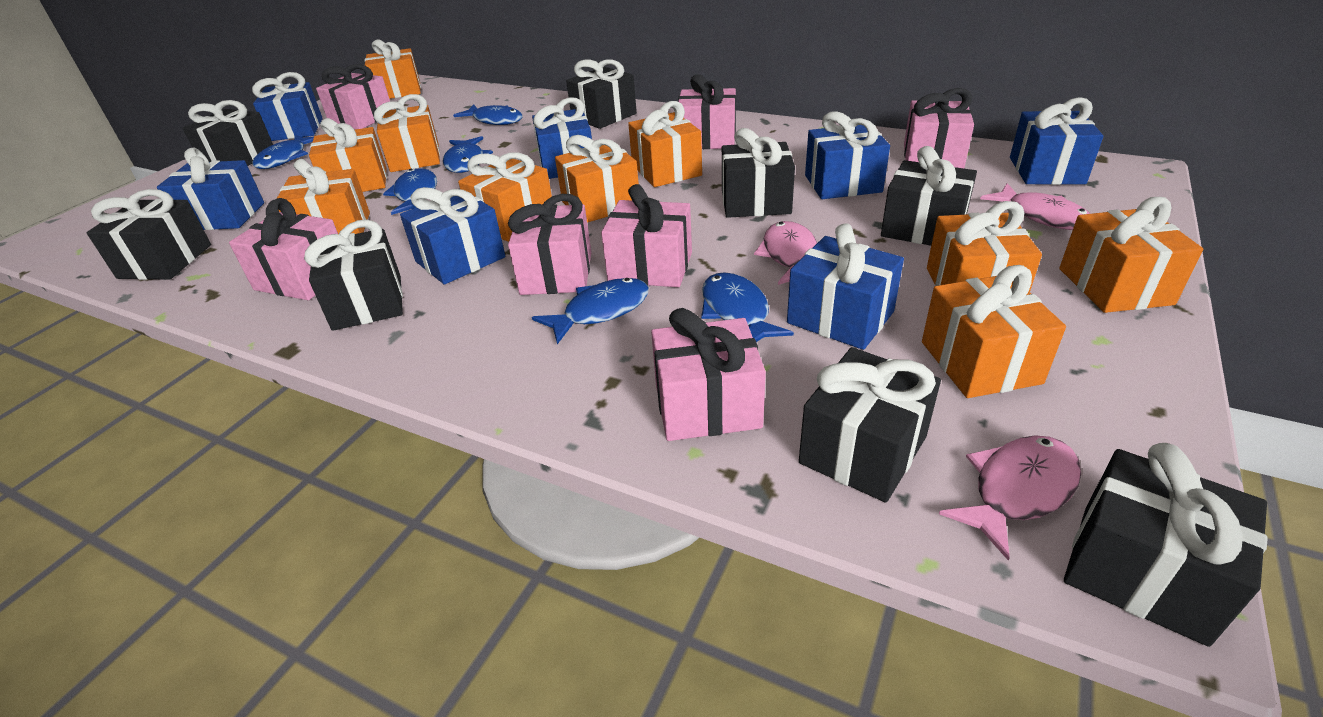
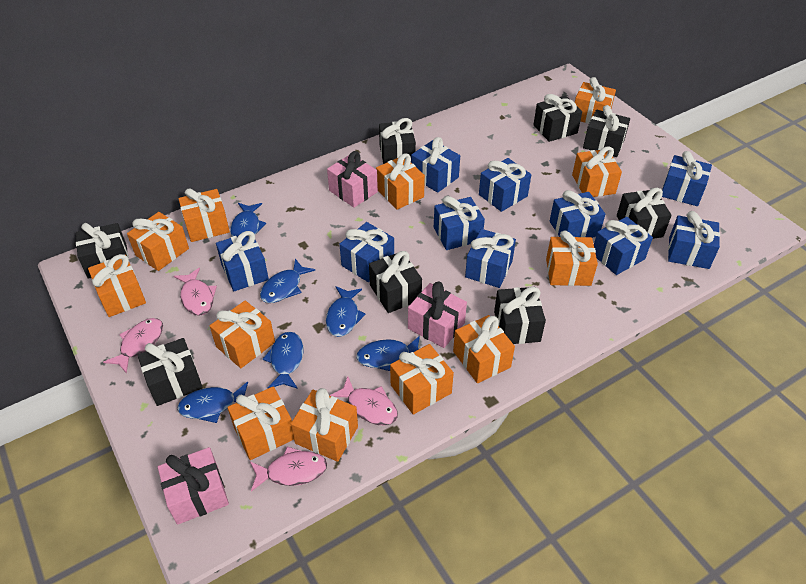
blue gift: 7 -> 10
orange gift: 10 -> 12
pink fish: 3 -> 4
pink gift: 7 -> 3

